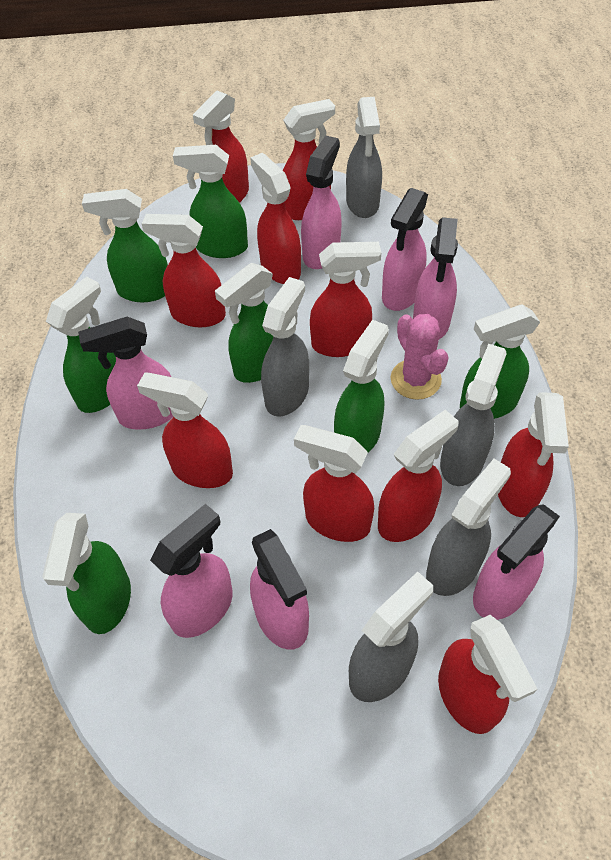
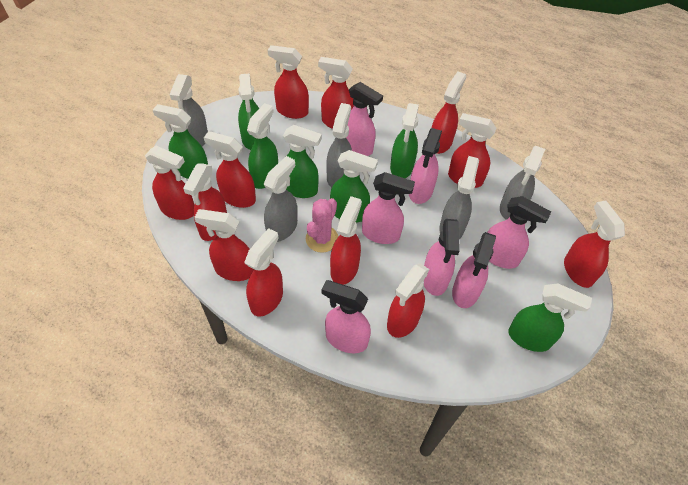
red spray bottle: 10 -> 12

